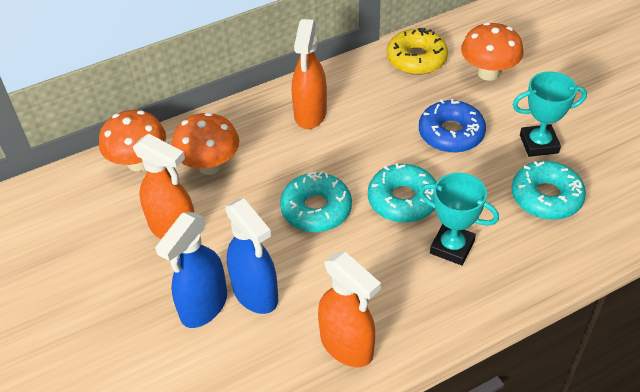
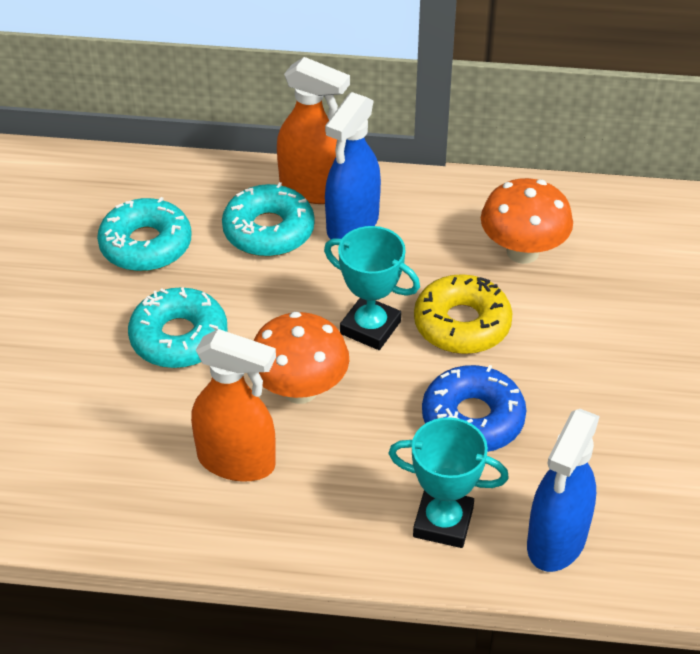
orange mushroom: 3 -> 2
orange spray bottle: 3 -> 2

